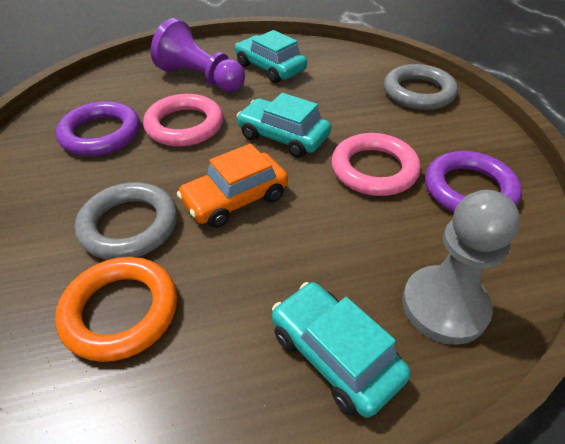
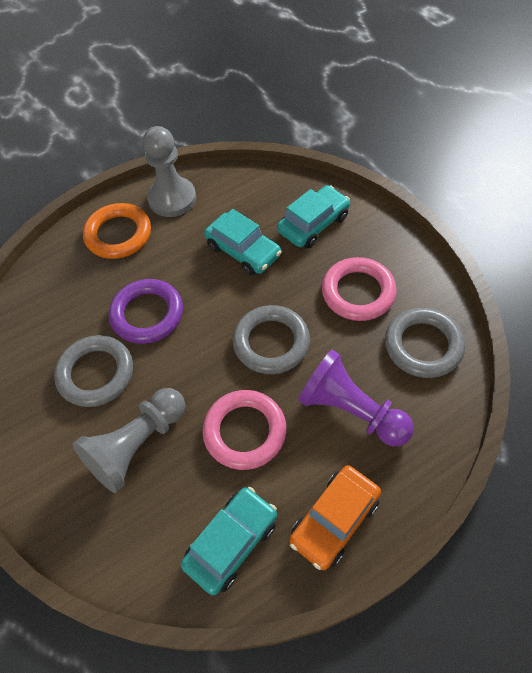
grey pawn: 1 -> 2
grey ring: 2 -> 3
purple ring: 2 -> 1

